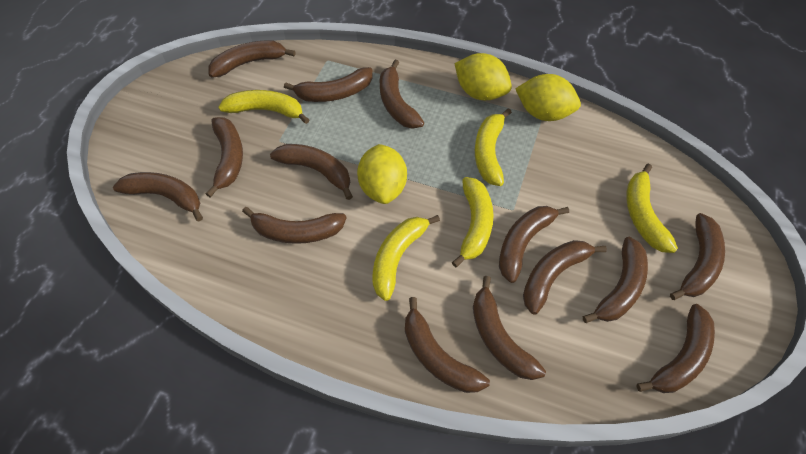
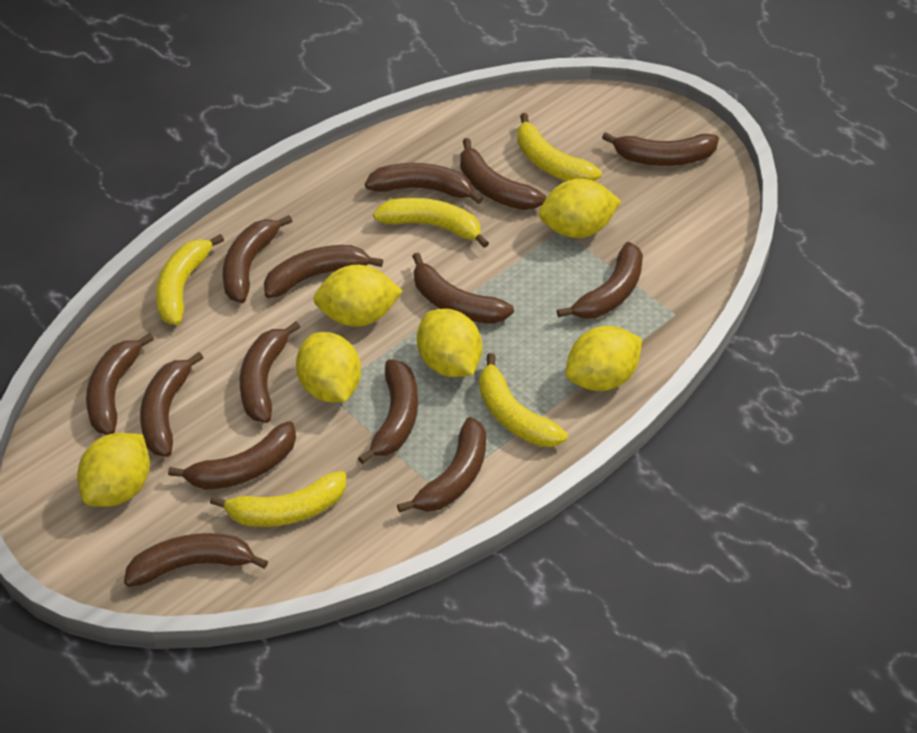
yellow lemon: 3 -> 6

